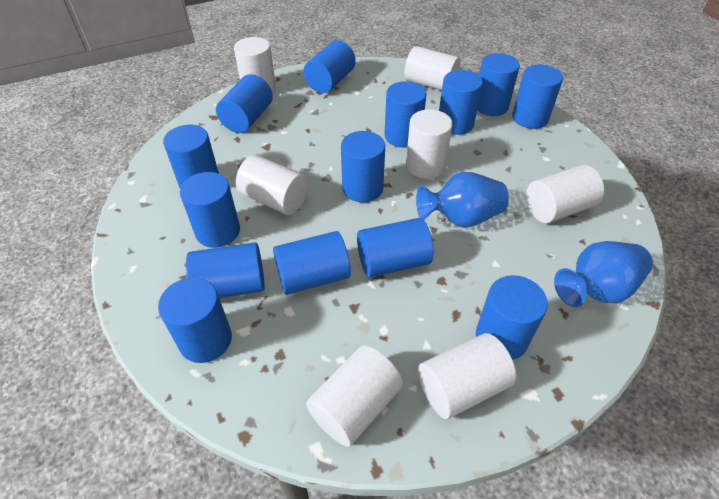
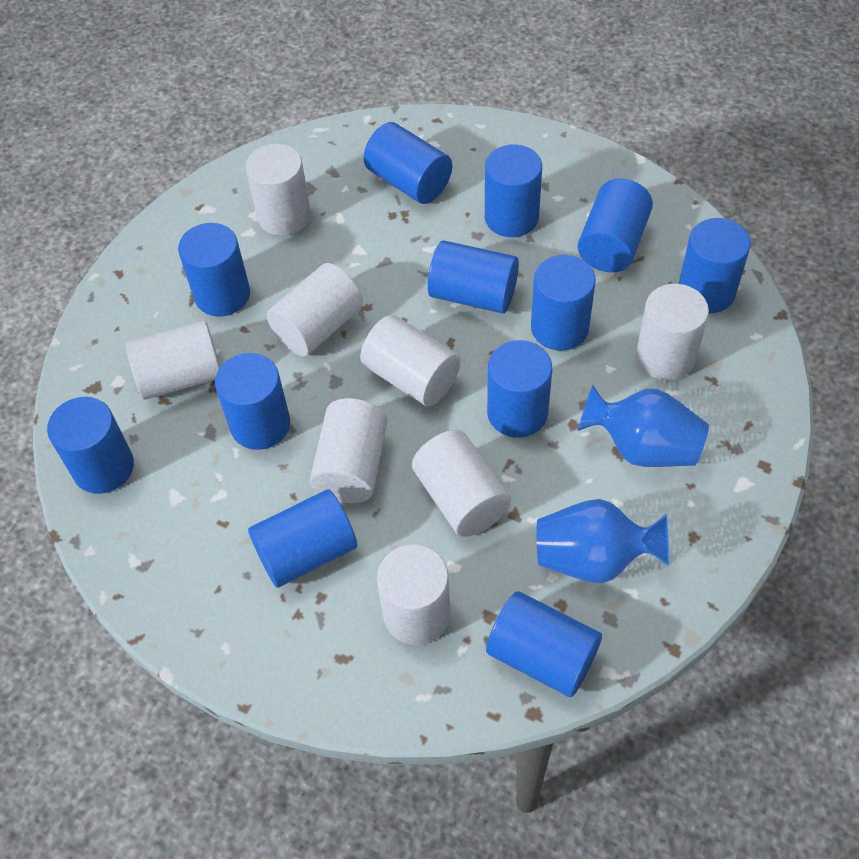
blue cylinder: 14 -> 12
white cylinder: 7 -> 8

